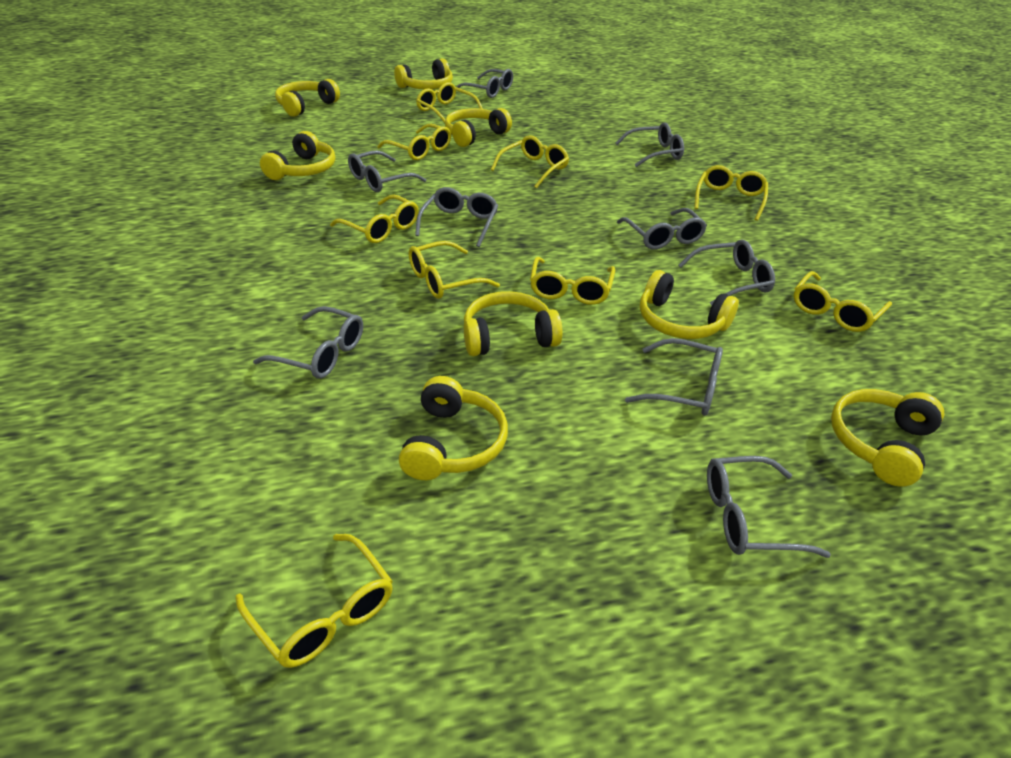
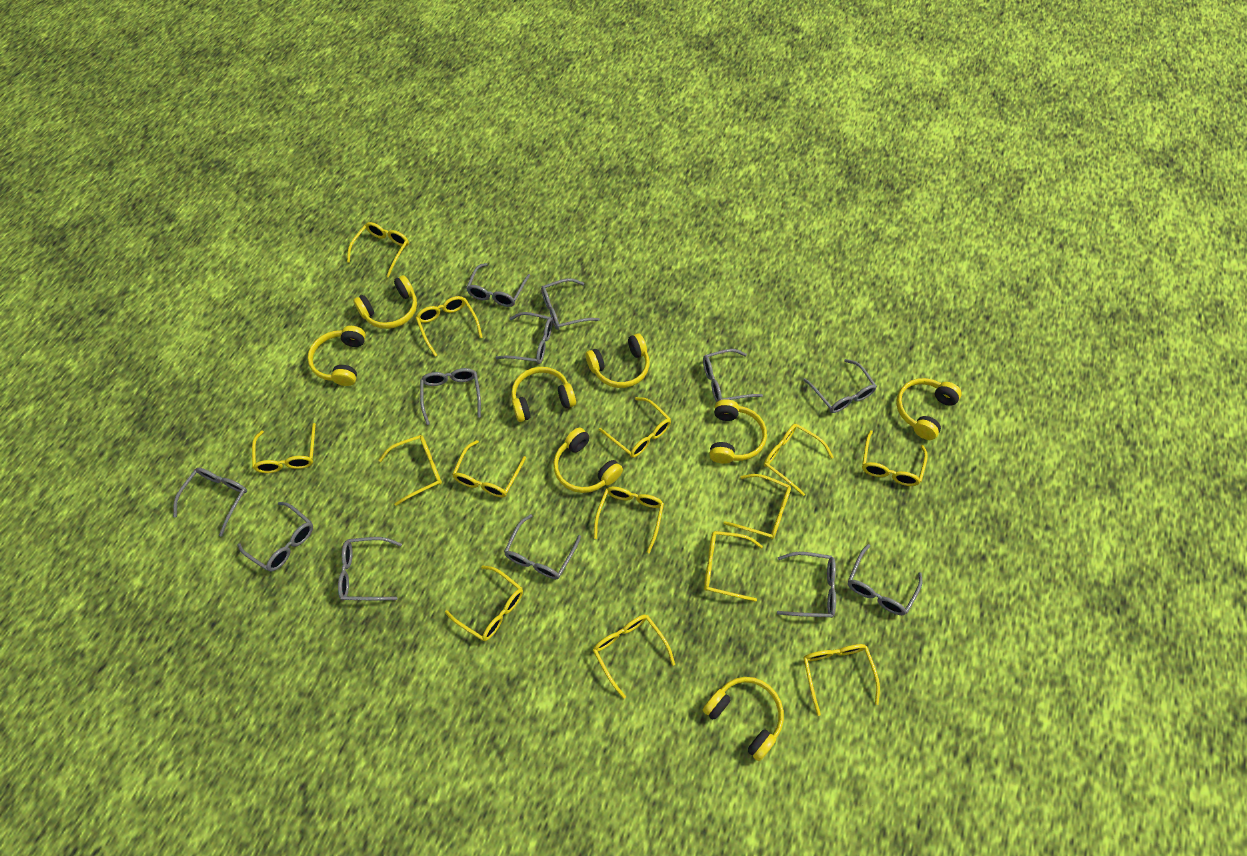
grey glasses: 9 -> 12
yellow glasses: 9 -> 14

